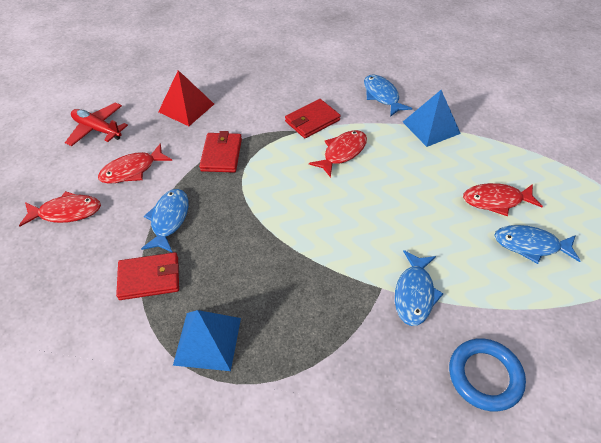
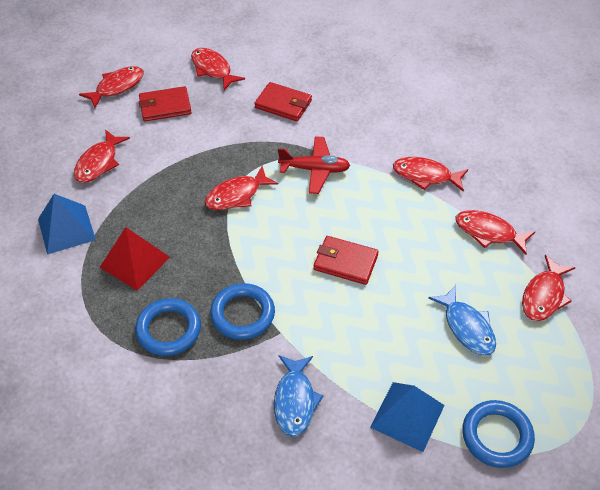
blue fish: 4 -> 2
blue ring: 1 -> 3
red fish: 4 -> 7

